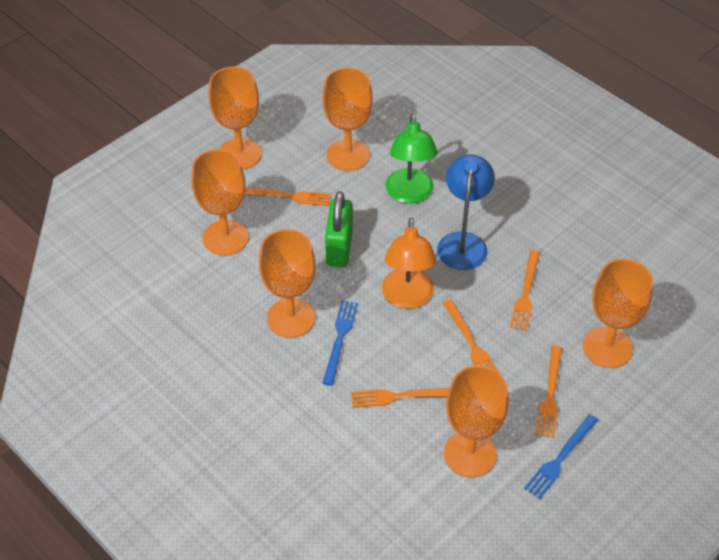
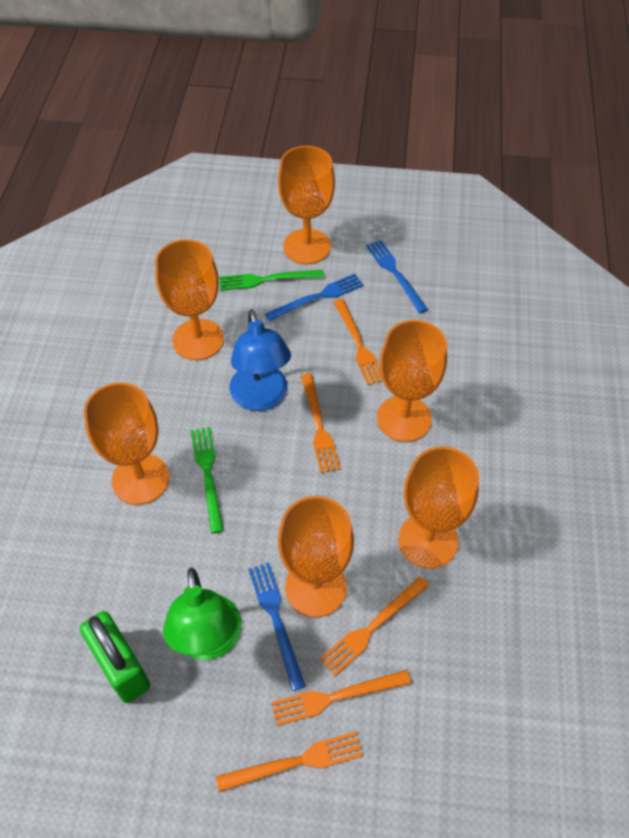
blue fork: 2 -> 3
green fork: 0 -> 2
orange lamp: 1 -> 0

